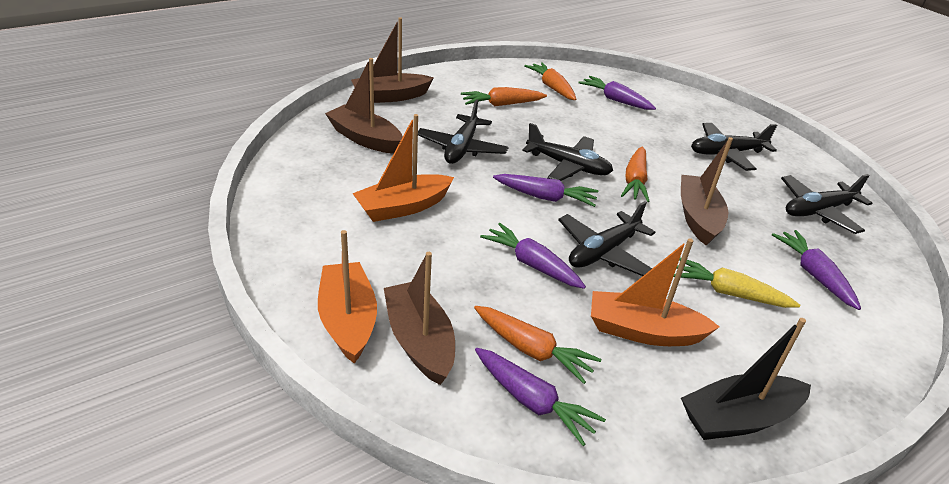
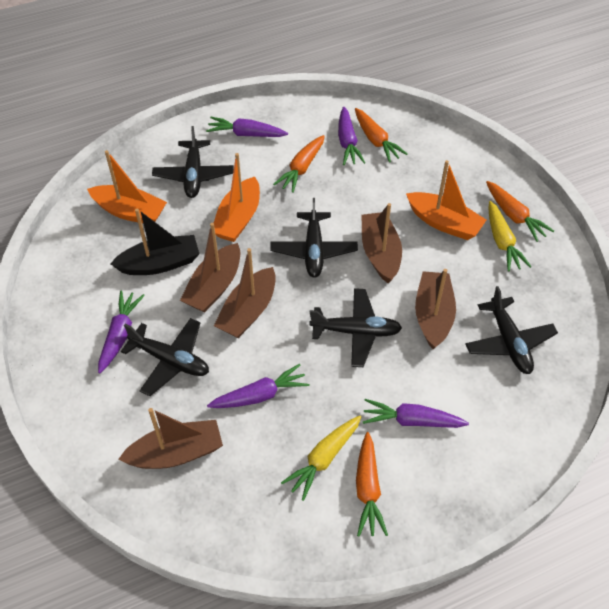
brown boat: 4 -> 5
yellow carrot: 1 -> 2

